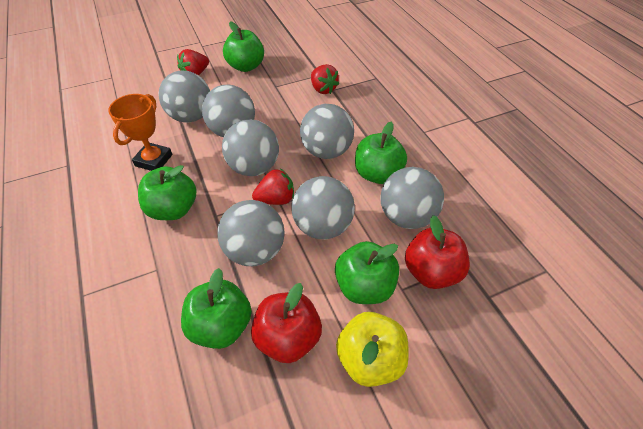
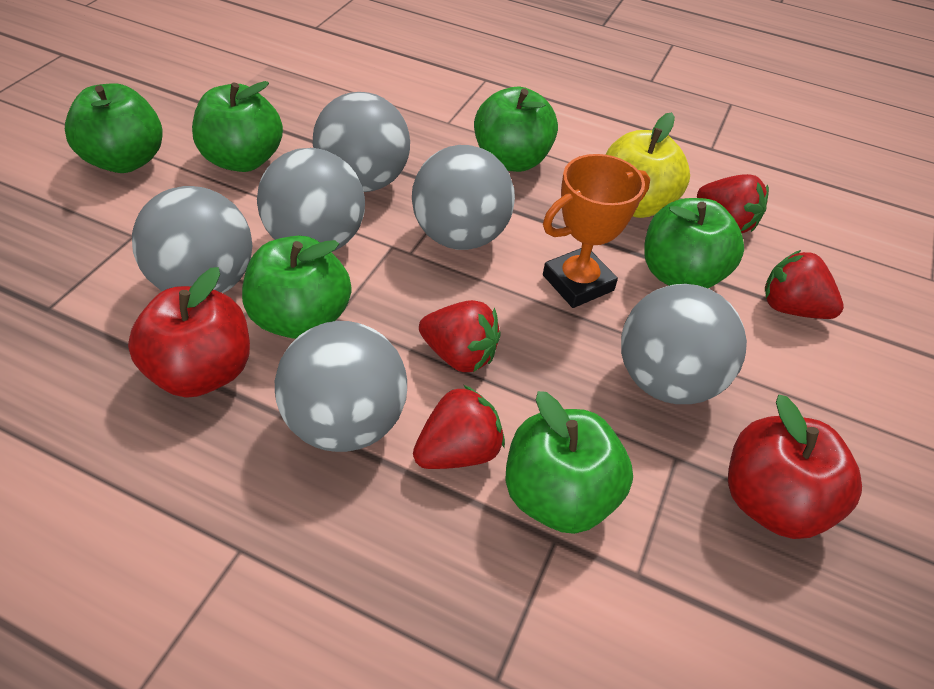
green apple: 5 -> 6
grey ball: 7 -> 6
red strawberry: 3 -> 4

